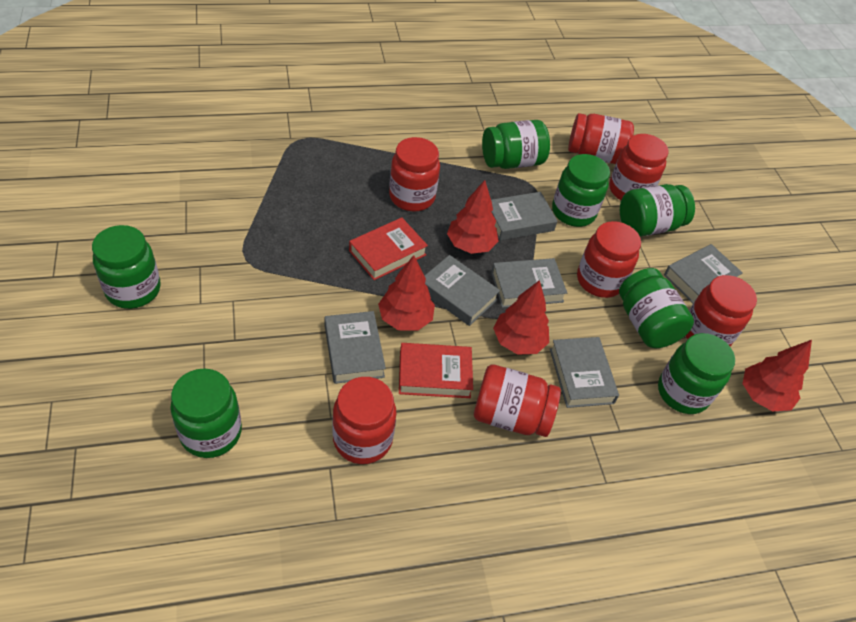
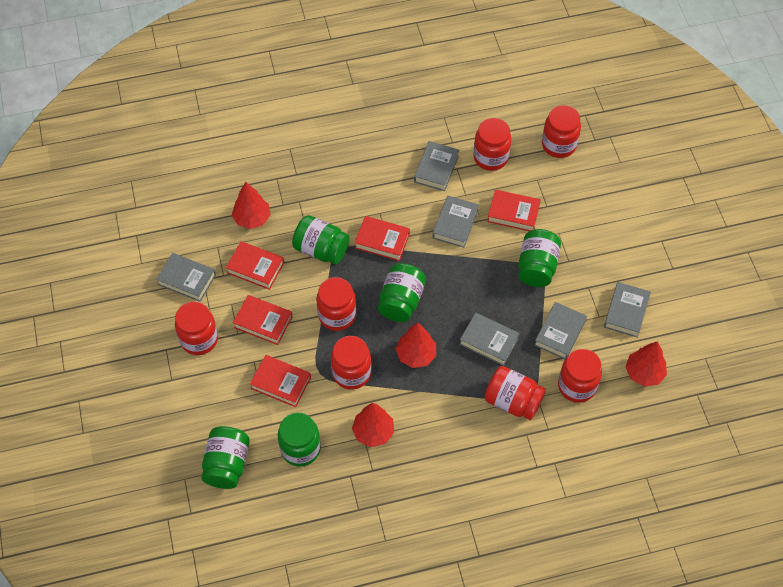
green jar: 7 -> 5
red book: 2 -> 5

